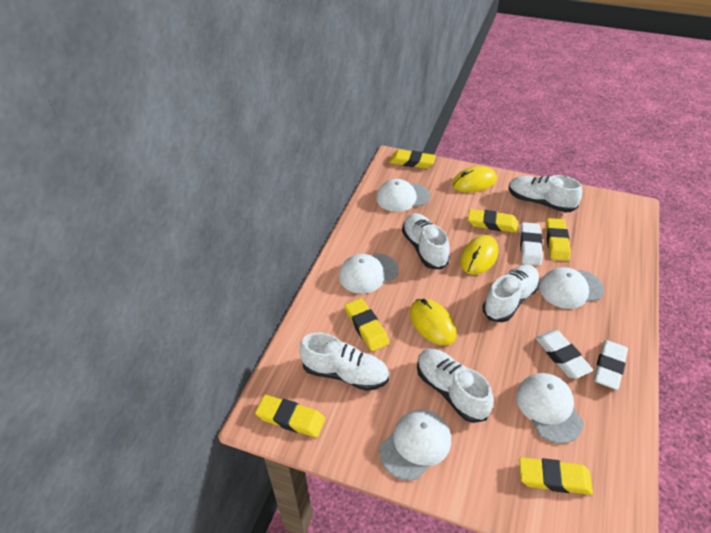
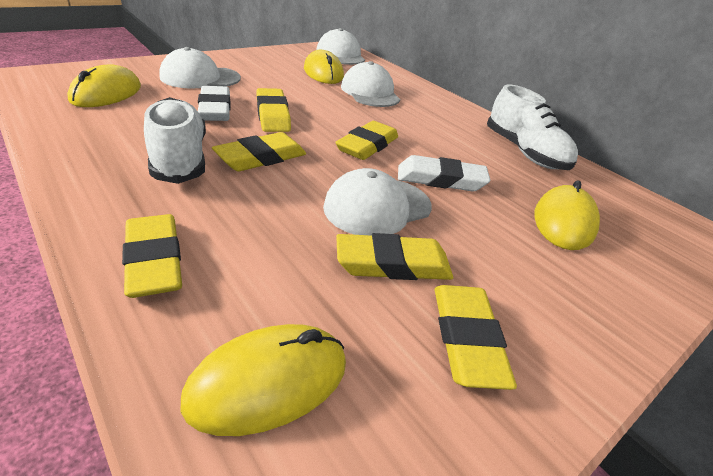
white cap: 5 -> 4
white eraser: 3 -> 2
white shoe: 5 -> 2
yellow mouse: 3 -> 4

